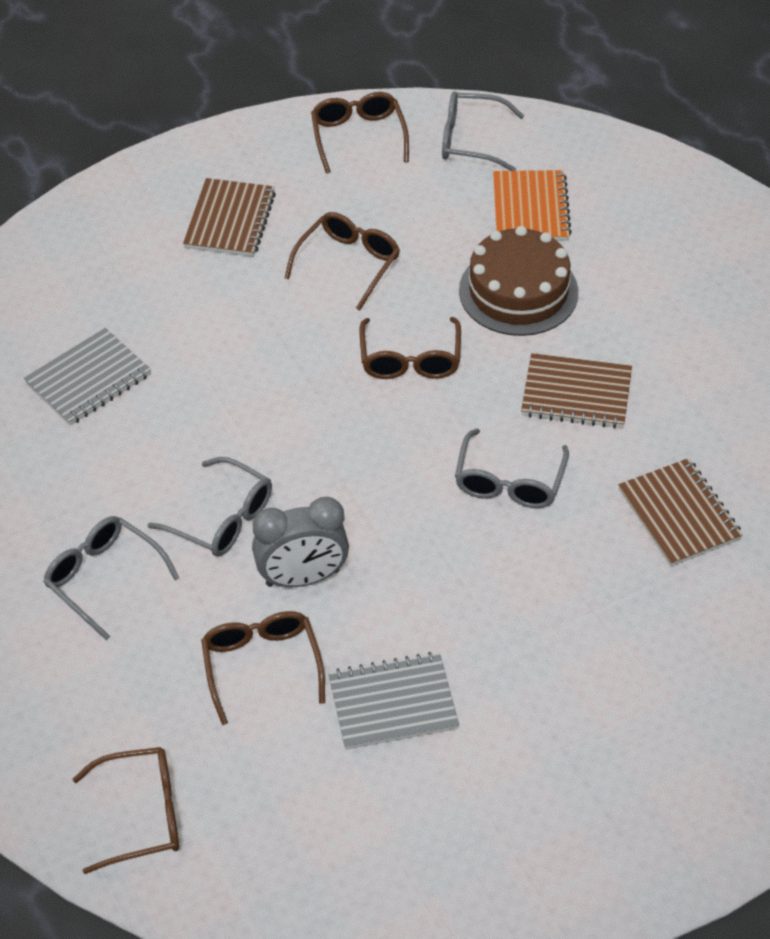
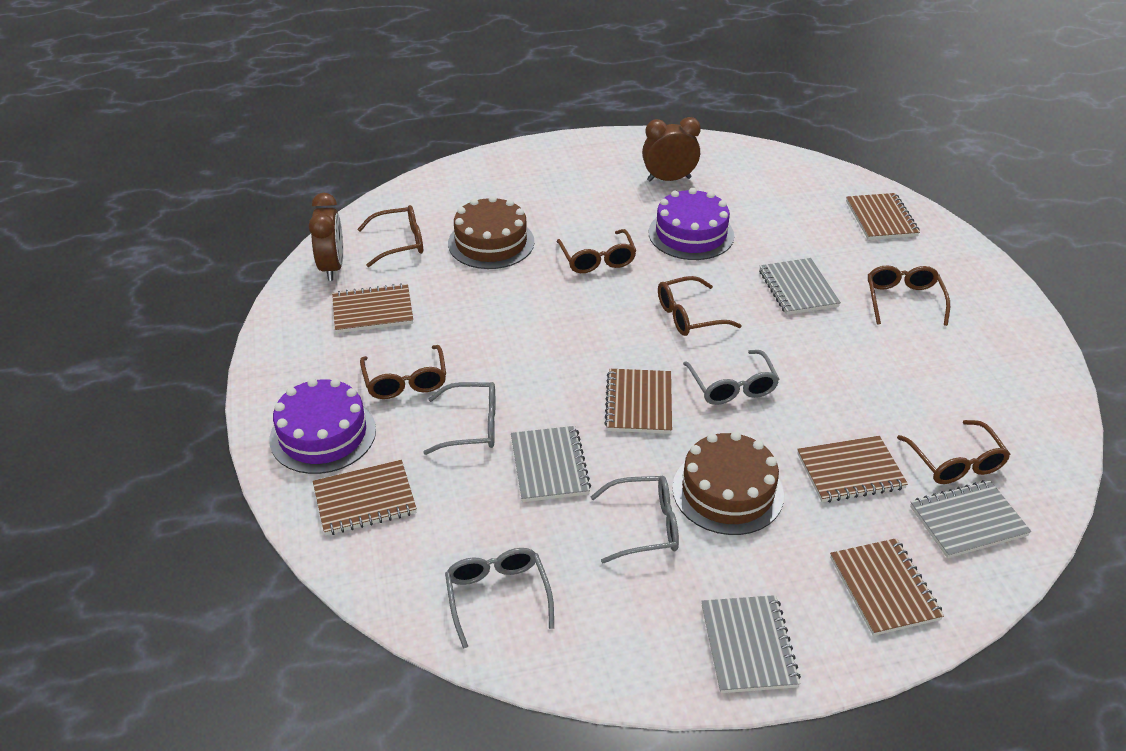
brown cake: 1 -> 2
brown clock: 0 -> 2
brown glasses: 5 -> 6
brown notebook: 3 -> 6
grey clock: 1 -> 0
grey notebook: 2 -> 4
orange notebook: 1 -> 0
purple cake: 0 -> 2

